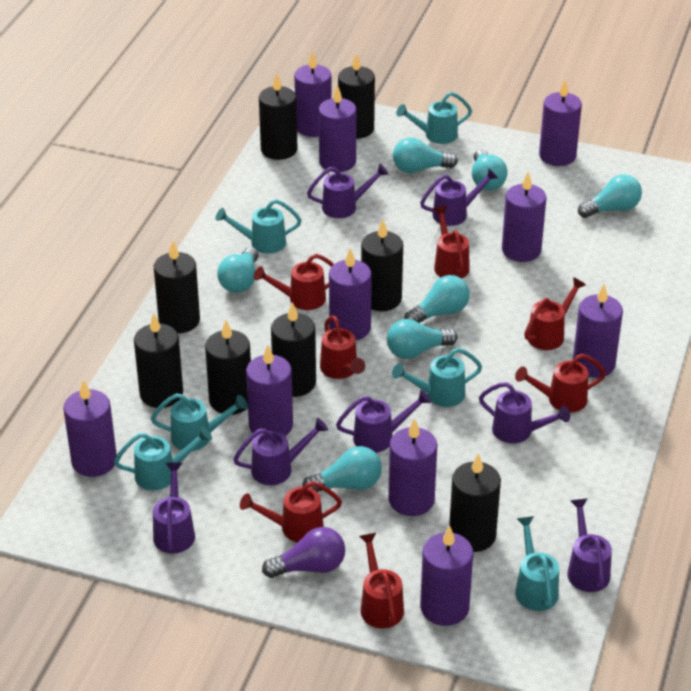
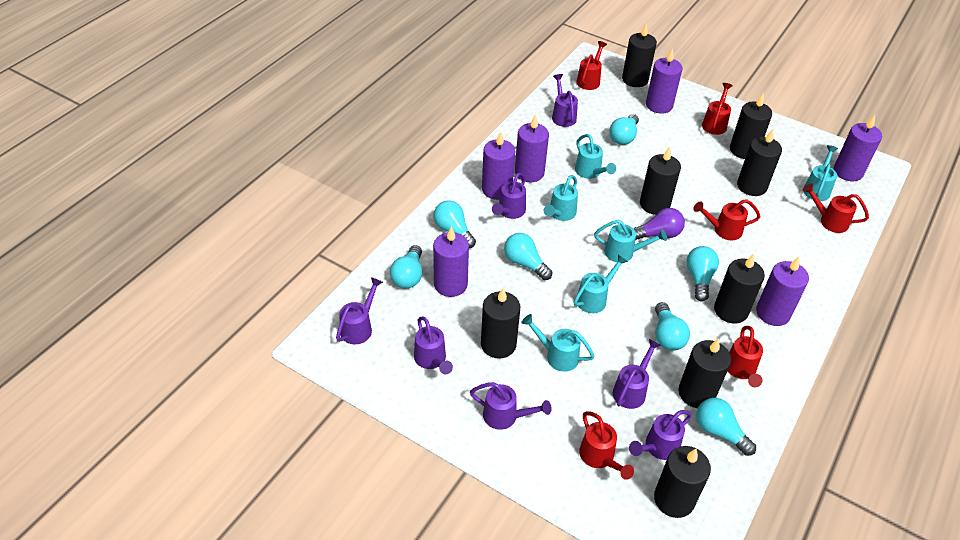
purple candle: 10 -> 6
red watering can: 7 -> 6

